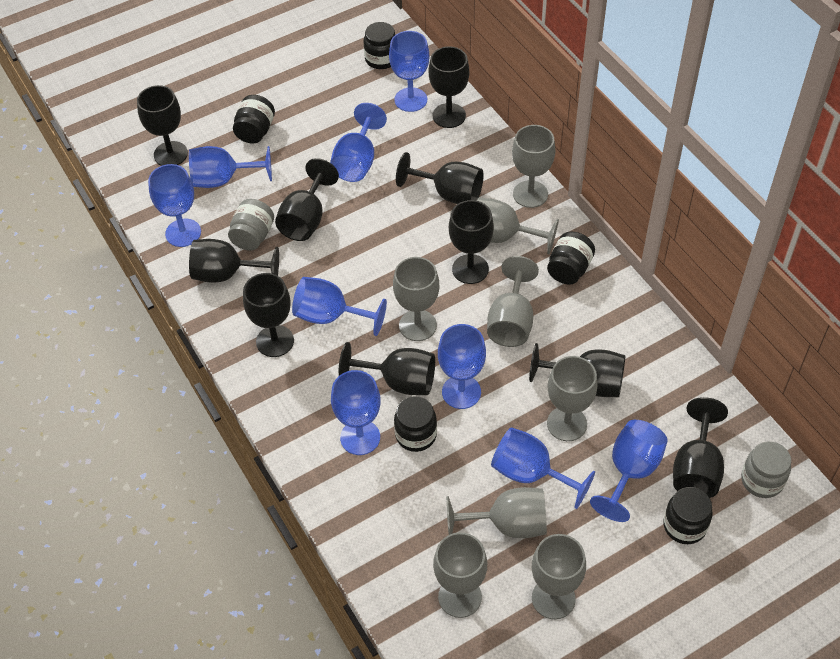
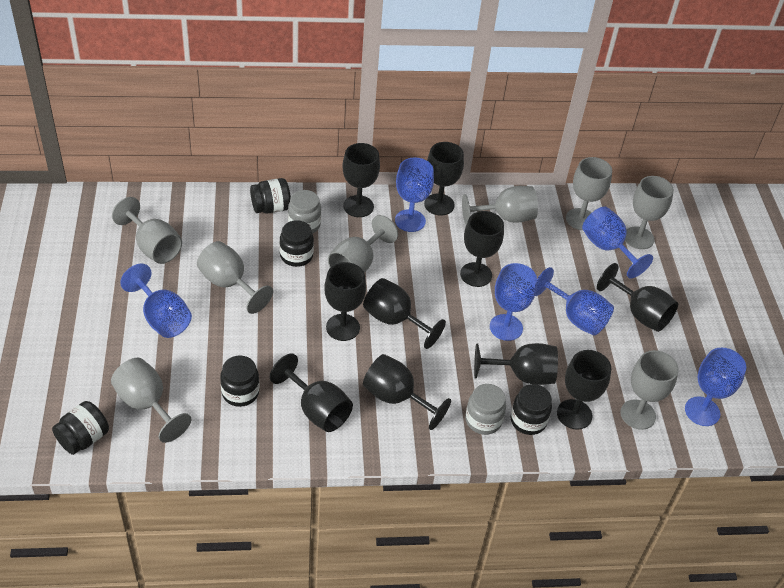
blue goblet: 9 -> 6

